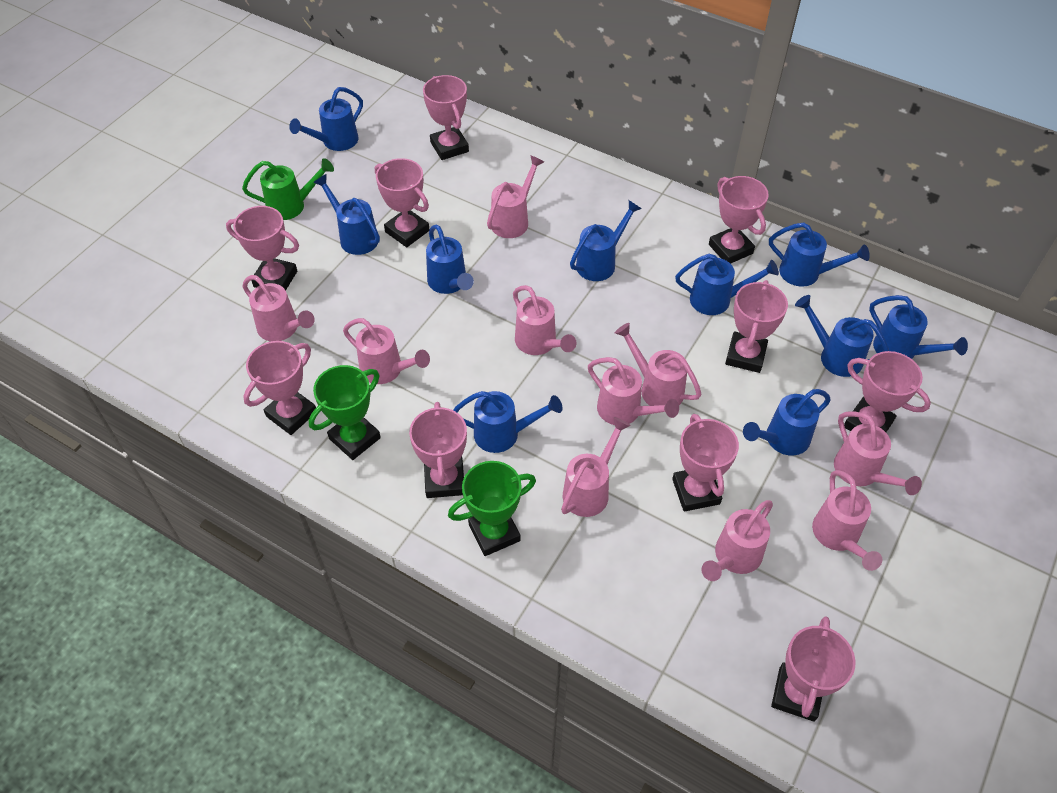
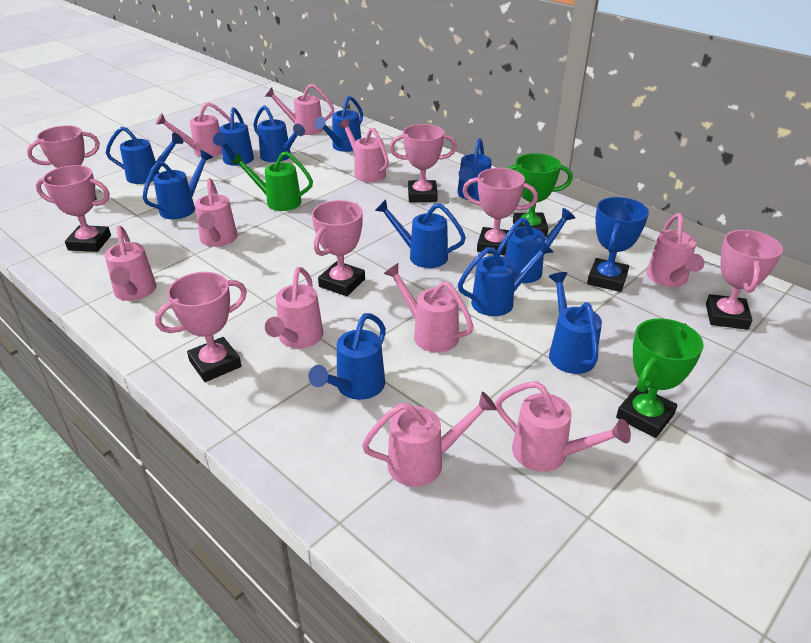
blue trophy: 0 -> 1
blue watering can: 10 -> 11
pink trophy: 10 -> 7

